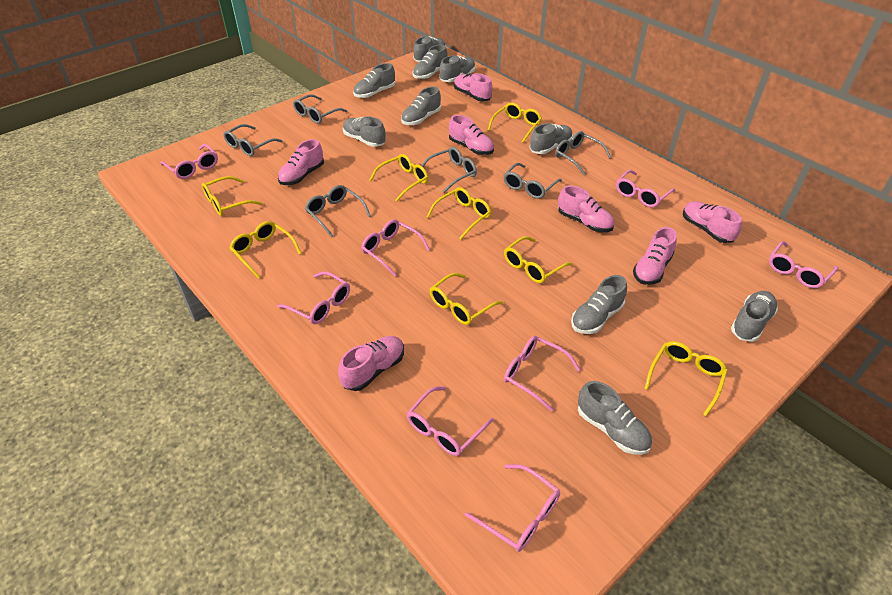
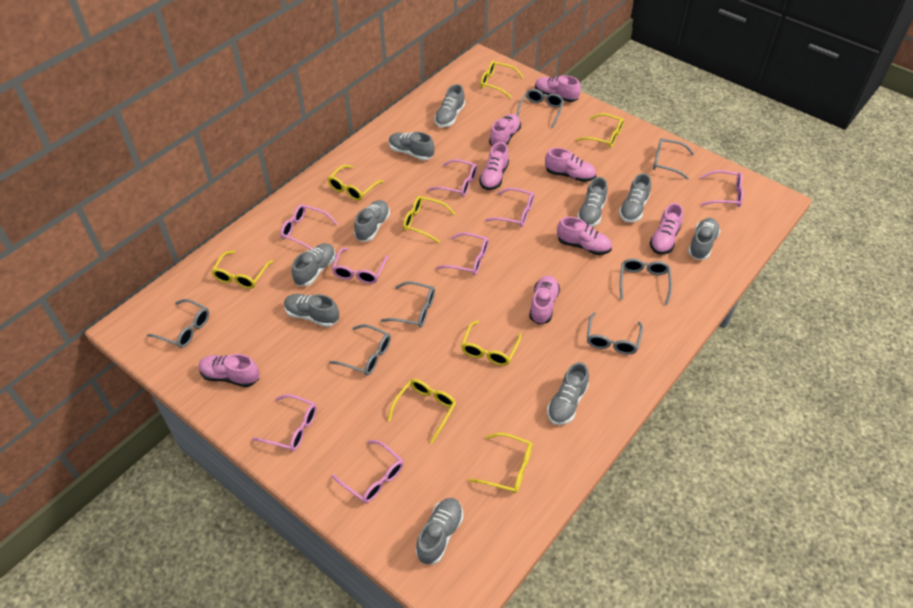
grey glasses: 6 -> 7
pink shoe: 7 -> 8

